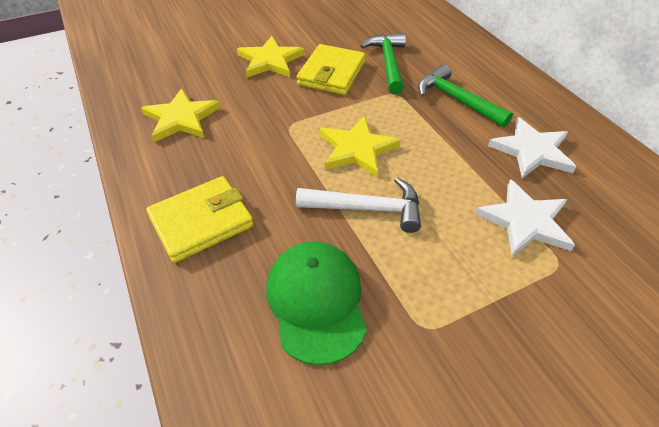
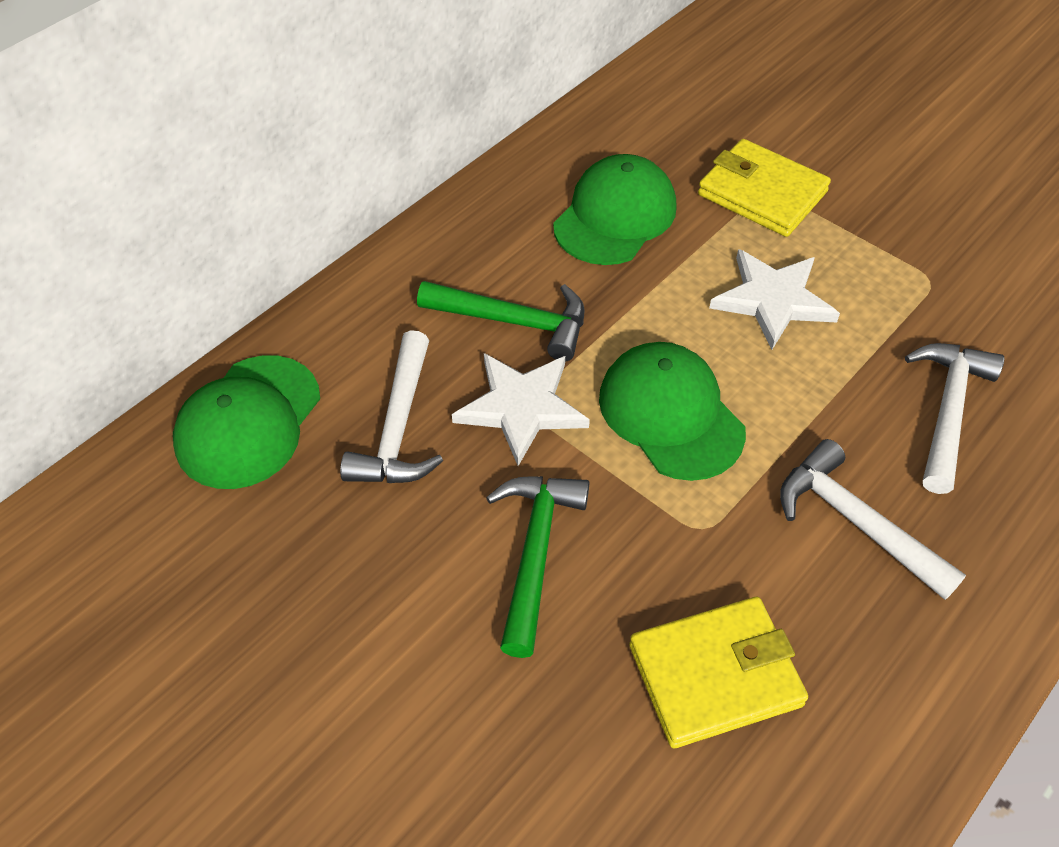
green cap: 1 -> 3
white hammer: 1 -> 3
yellow star: 3 -> 0

